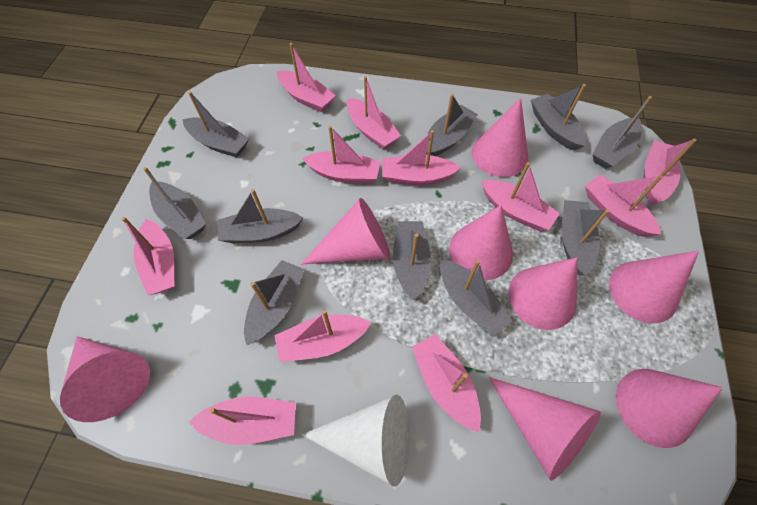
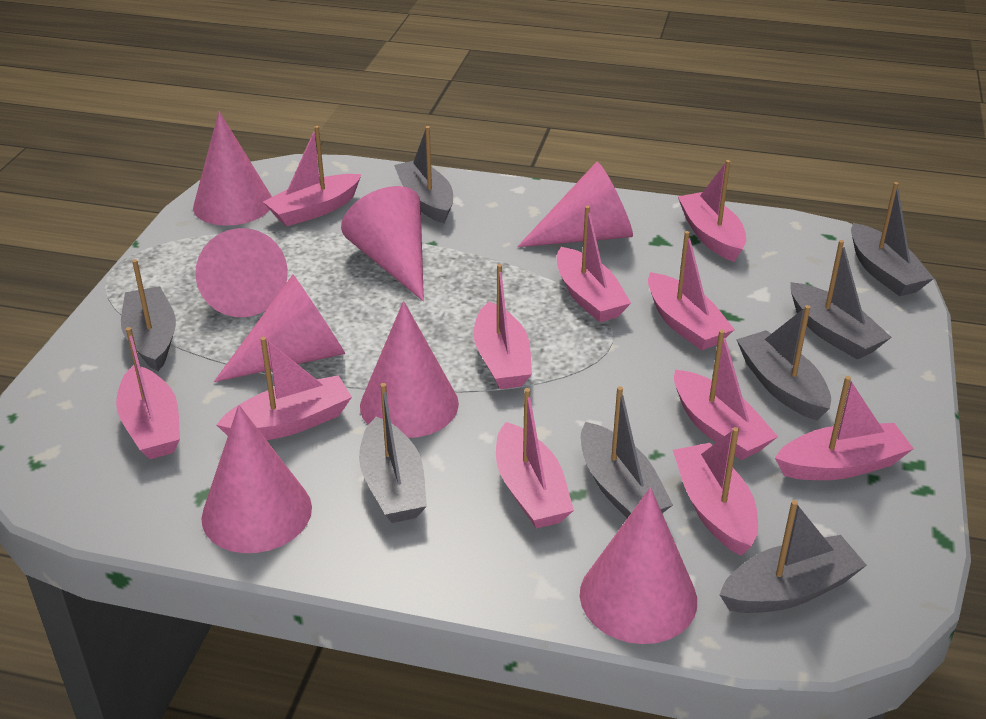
grey boat: 10 -> 8
white cone: 1 -> 0

